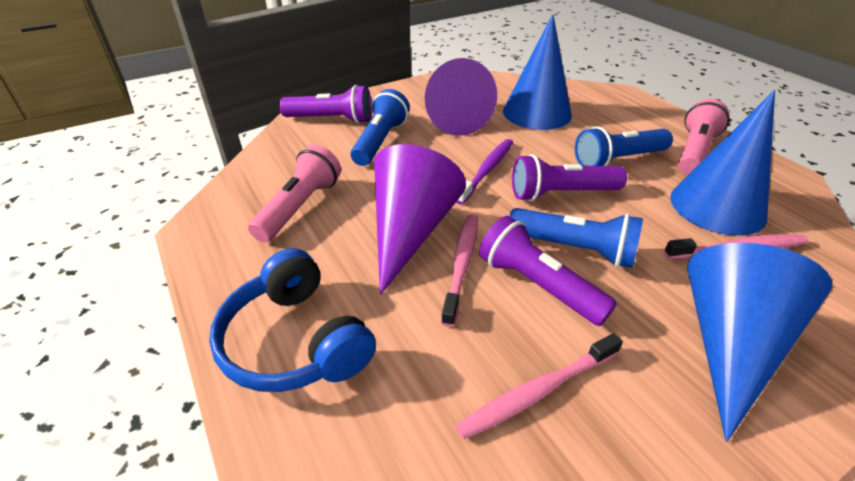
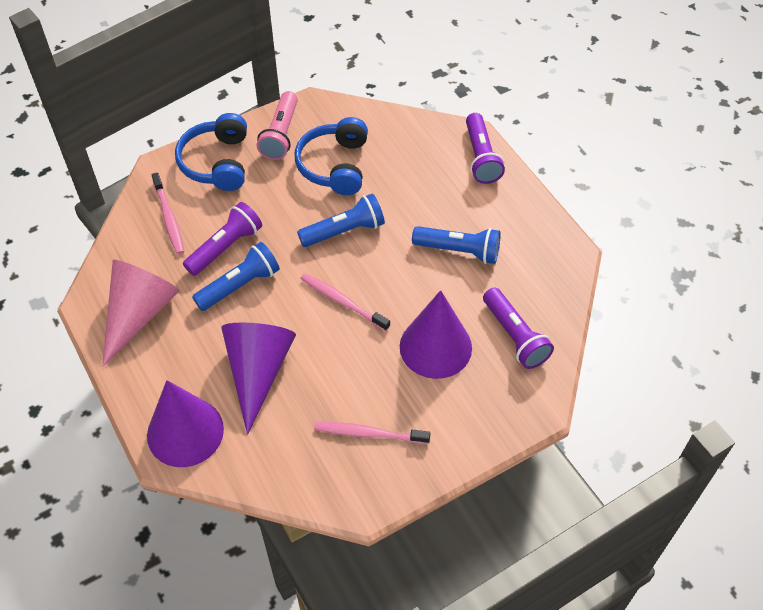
blue cone: 3 -> 0
blue headphones: 1 -> 2
pink cone: 0 -> 1
pink flashlight: 2 -> 1
purple cone: 2 -> 3
purple toothbrush: 1 -> 0

